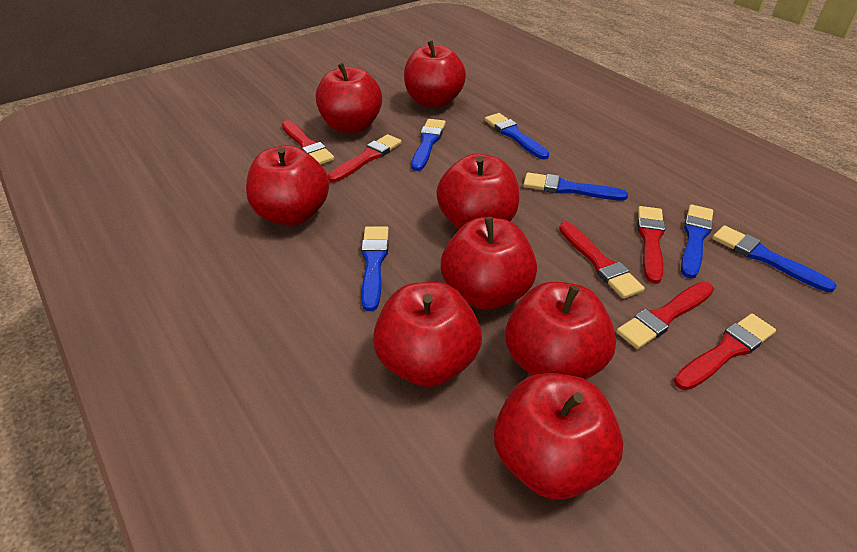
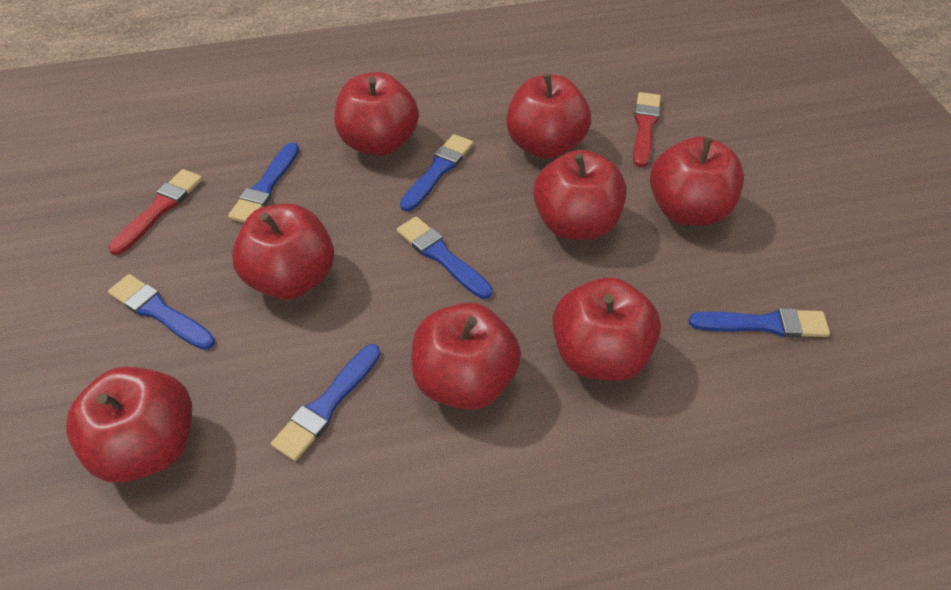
red brush: 6 -> 2

